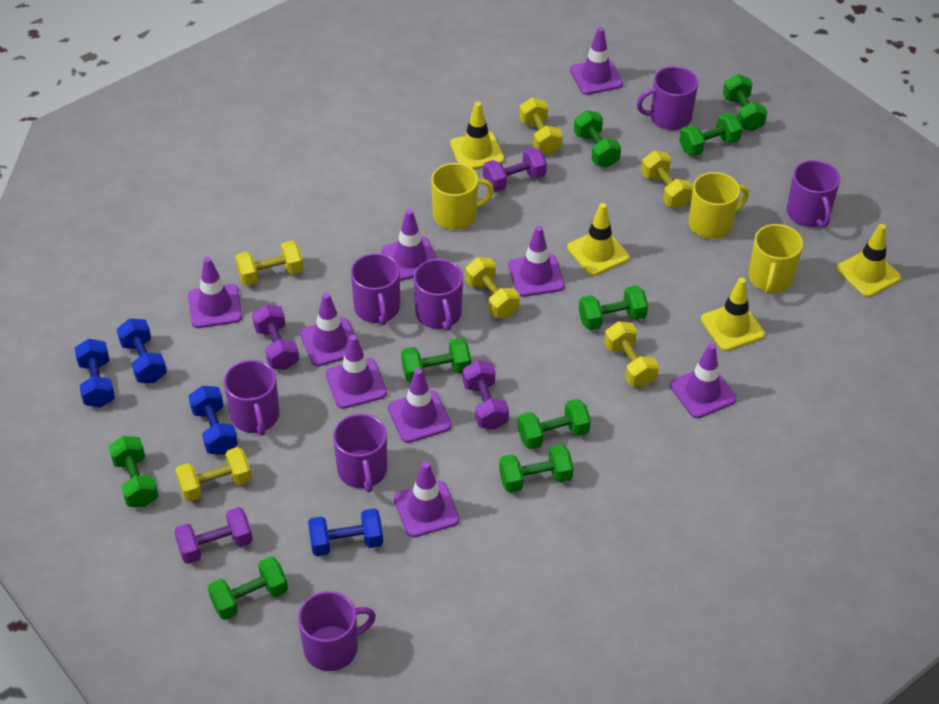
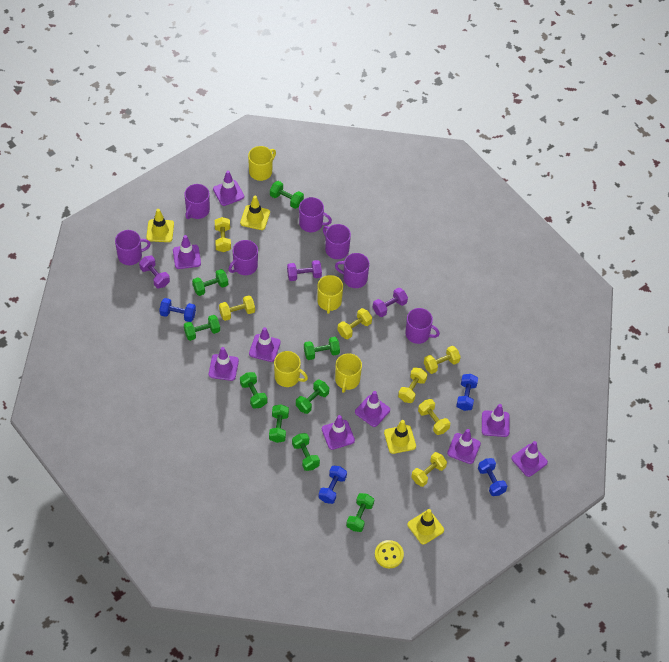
purple dumbbell: 4 -> 3
yellow button: 0 -> 1
yellow dumbbell: 6 -> 7
yellow mug: 3 -> 4

